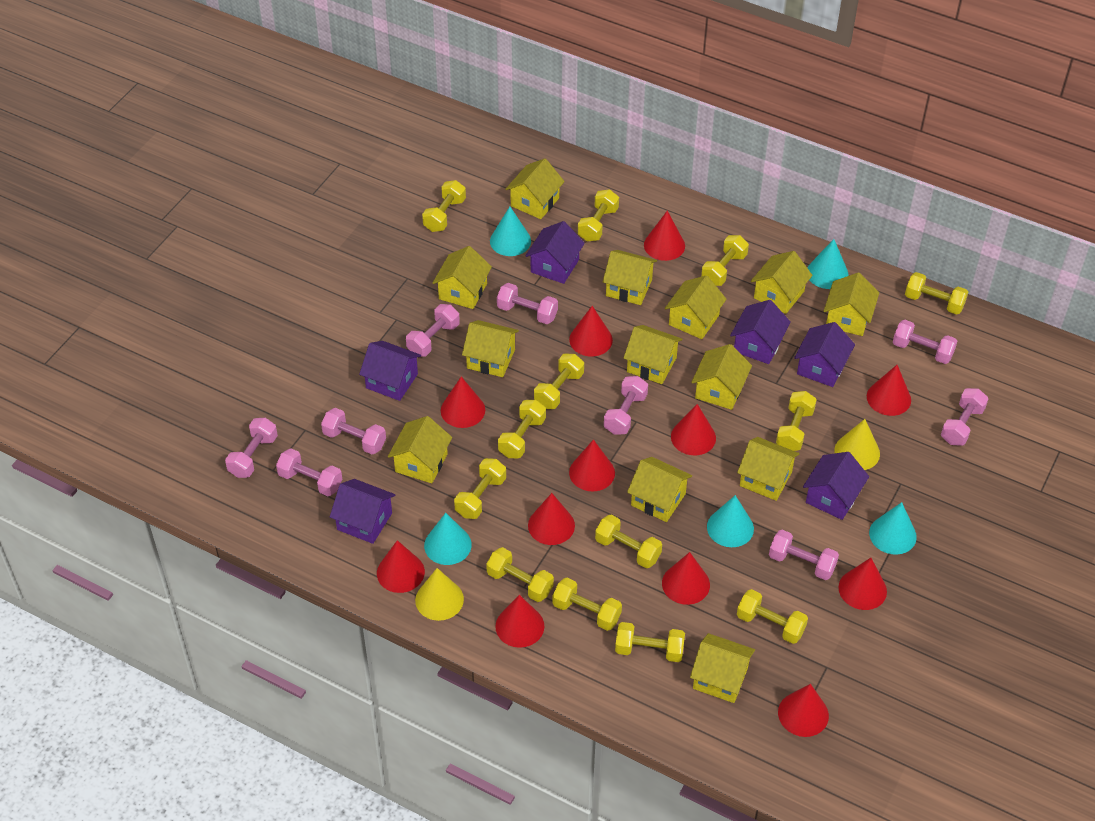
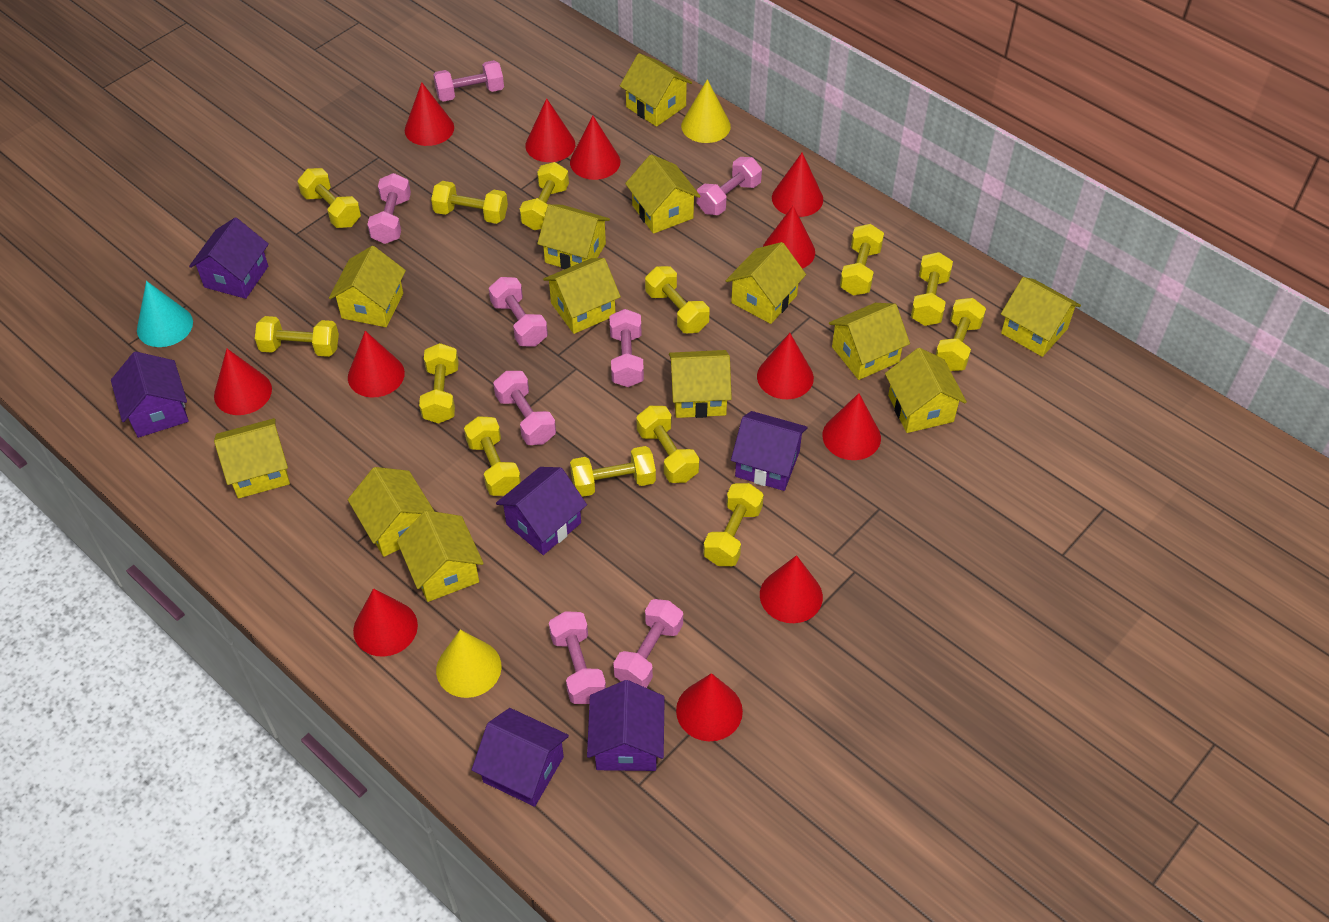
pink dumbbell: 9 -> 8
turquoise cone: 5 -> 1

